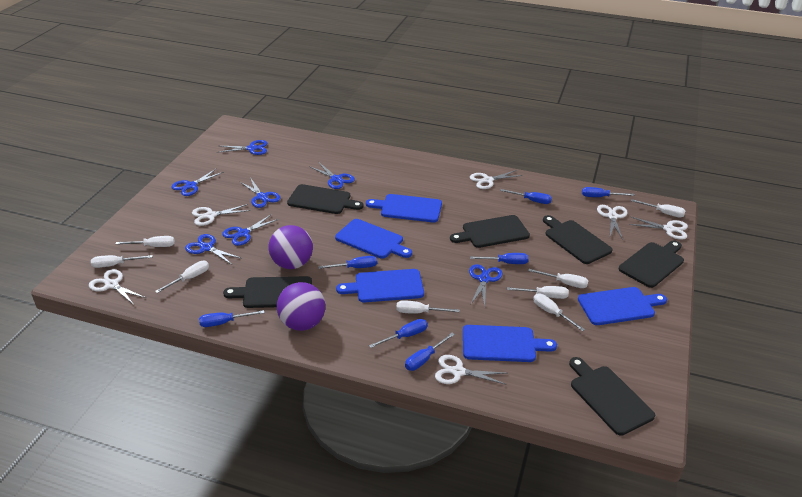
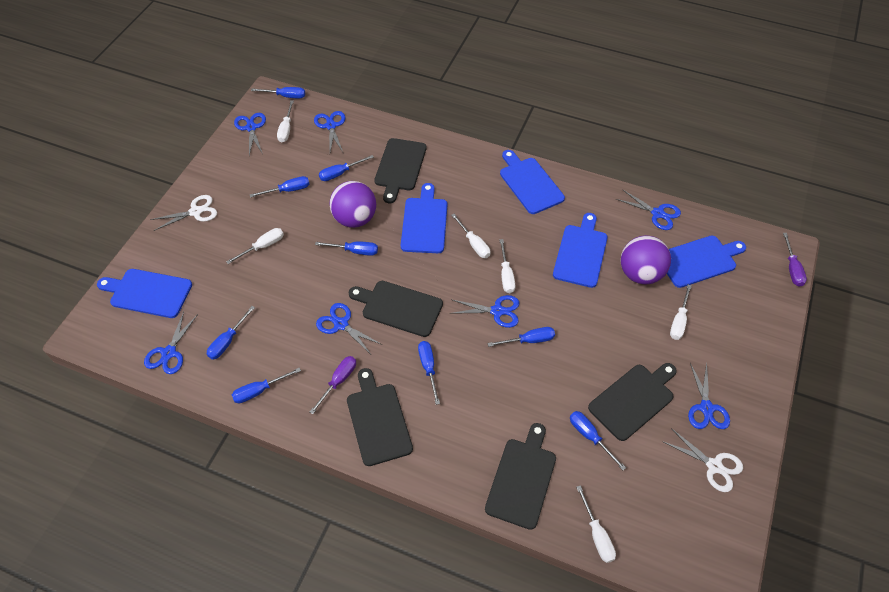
black cutting board: 6 -> 5
blue screwdriver: 7 -> 9
purple screwdriver: 0 -> 2
white scissors: 6 -> 2
white screwdriver: 8 -> 6

